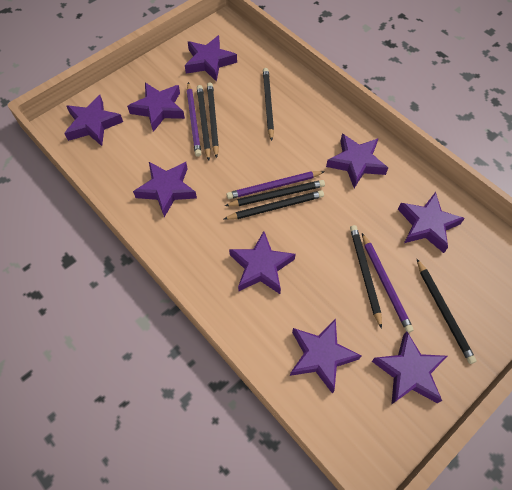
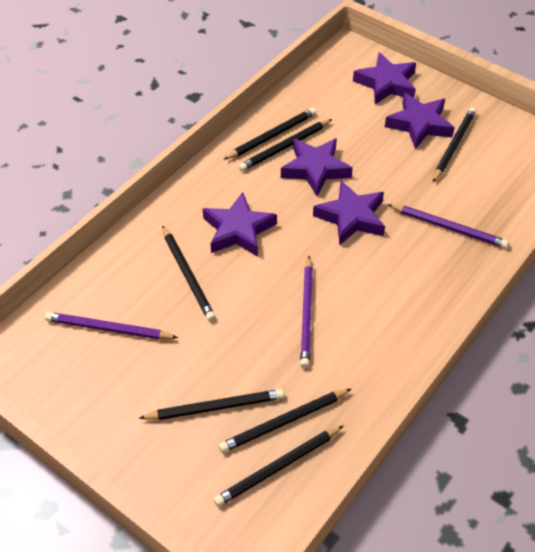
purple star: 9 -> 5

